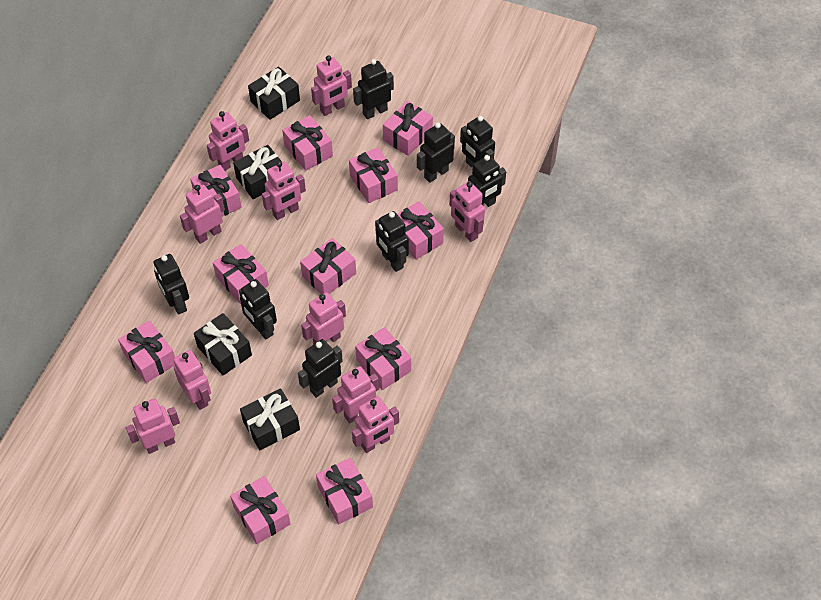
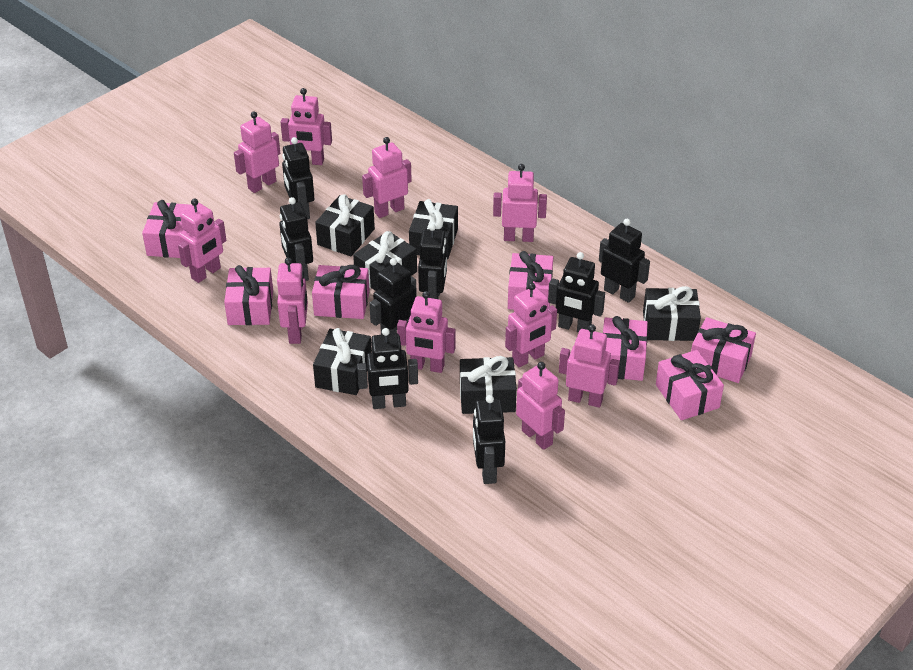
black gift: 4 -> 6
pink gift: 11 -> 7

